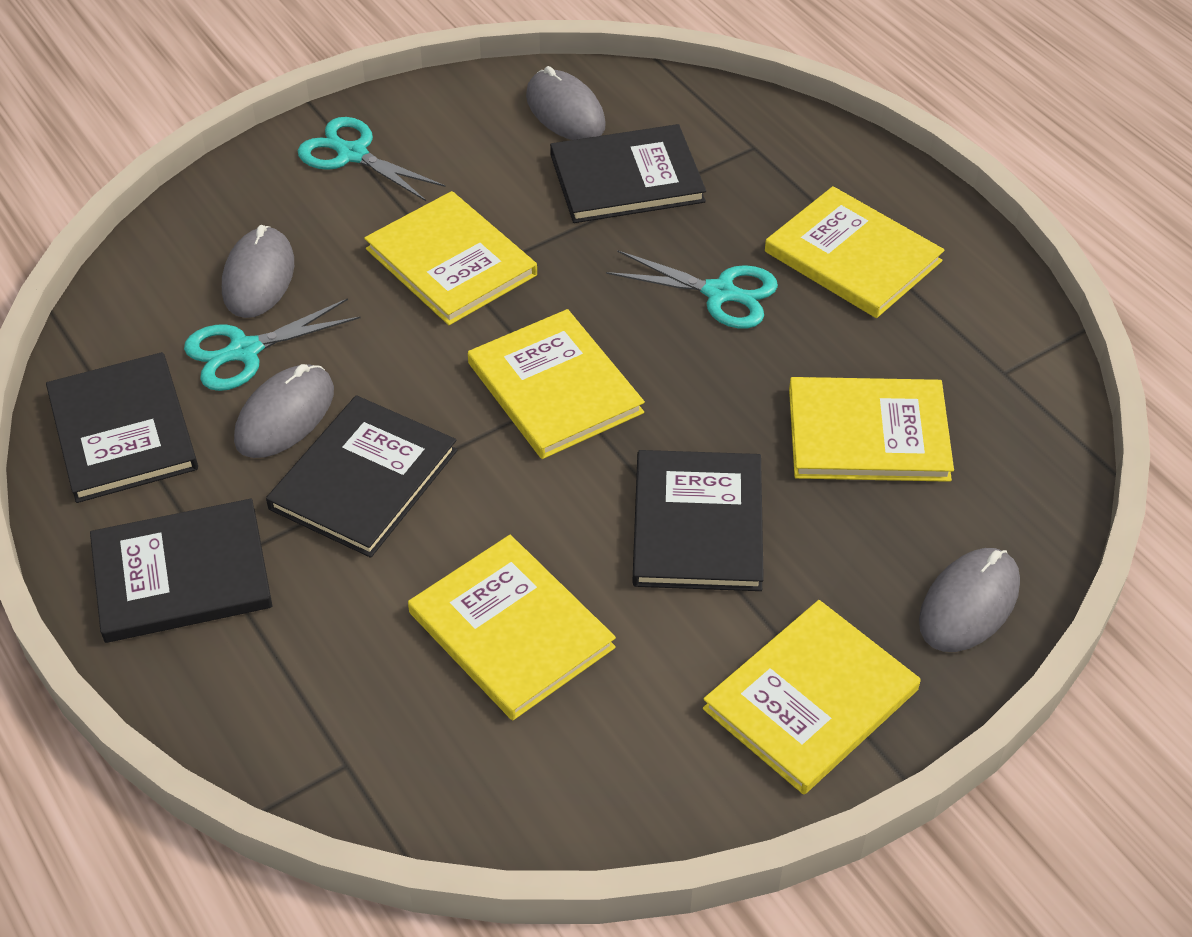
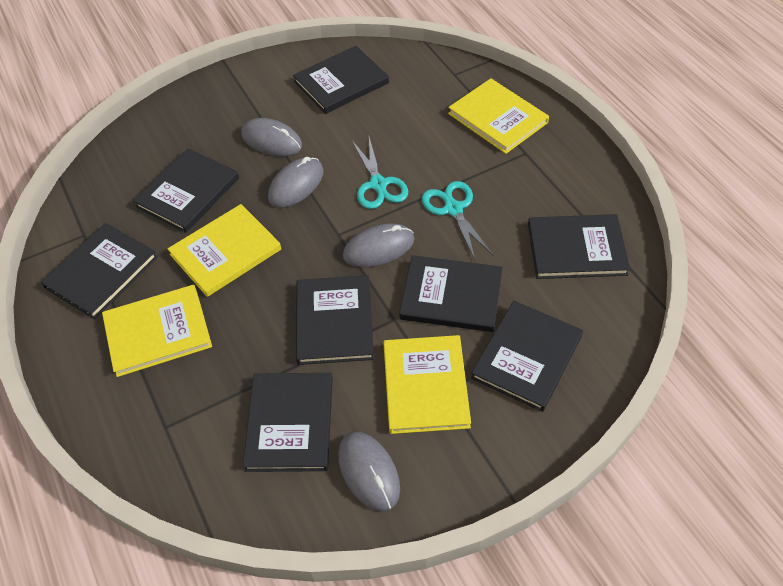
black book: 5 -> 8
turquoise scissors: 3 -> 2
yellow book: 6 -> 4

